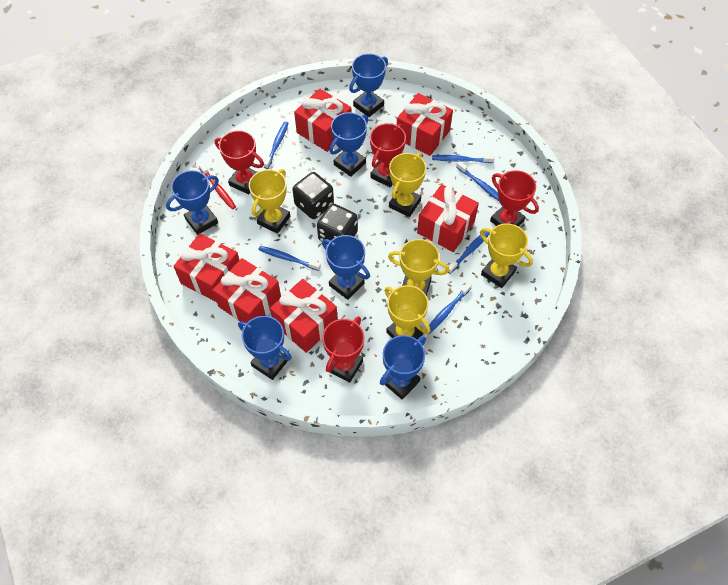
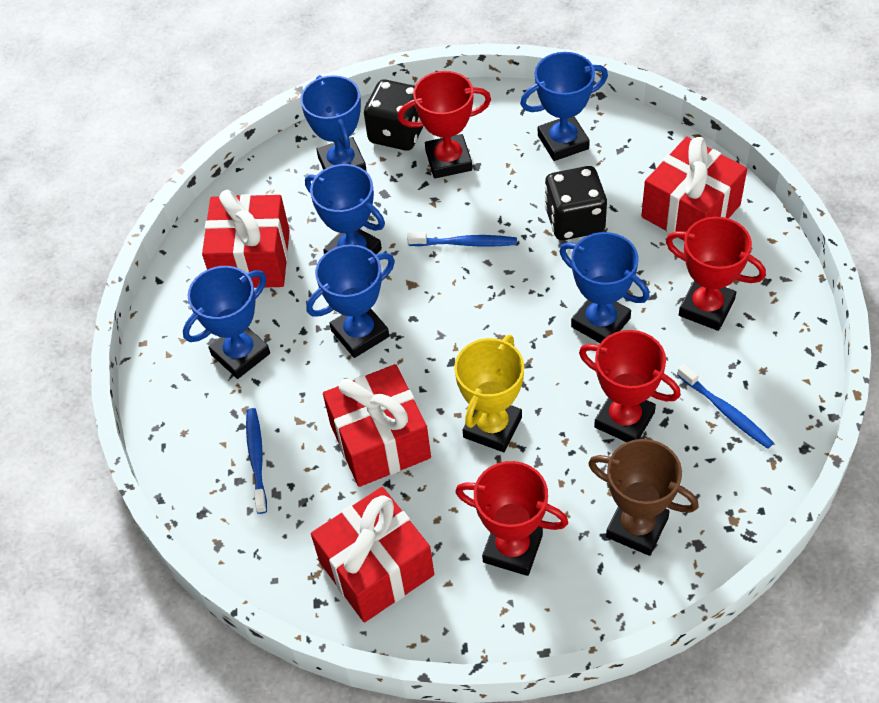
blue toothbrush: 6 -> 3
brown trophy: 0 -> 1
red gift: 6 -> 4
red toothbrush: 1 -> 0
yellow trophy: 5 -> 1

